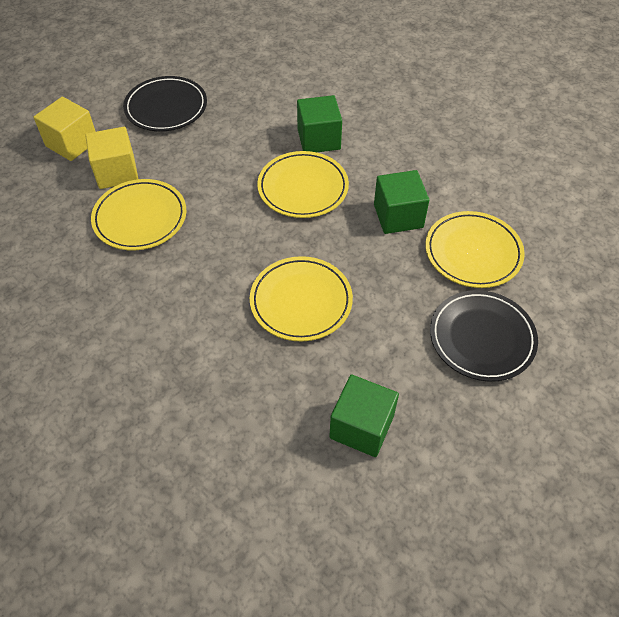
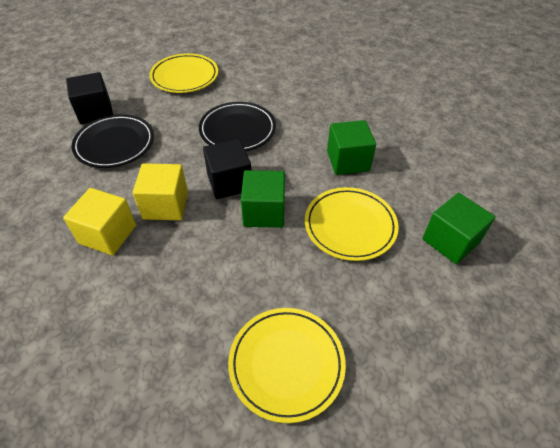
black cube: 0 -> 2
yellow plate: 4 -> 3

